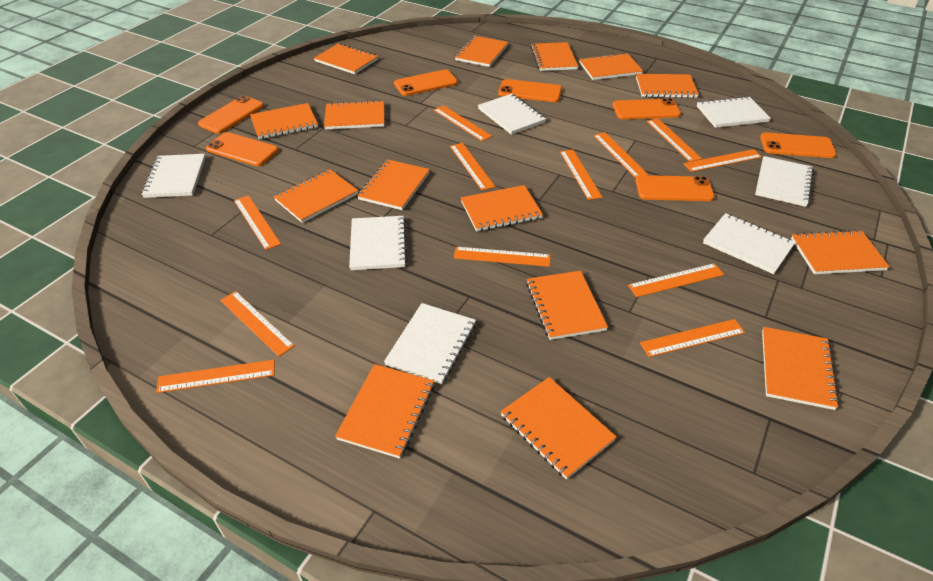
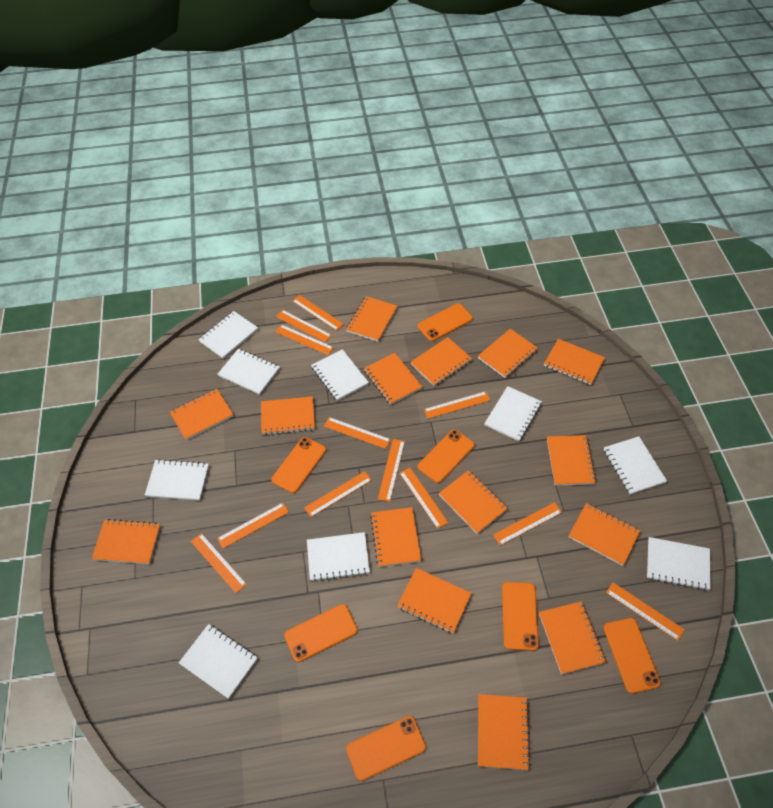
white notebook: 7 -> 9

